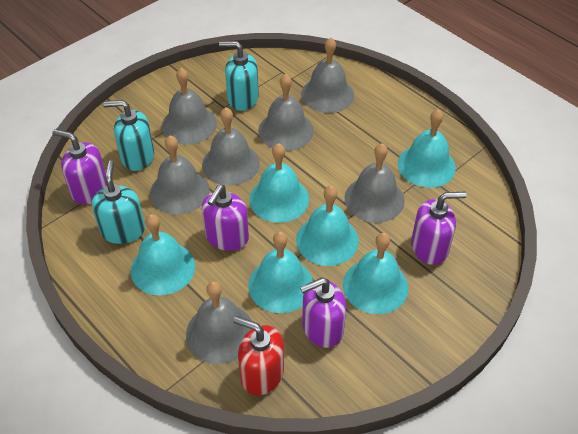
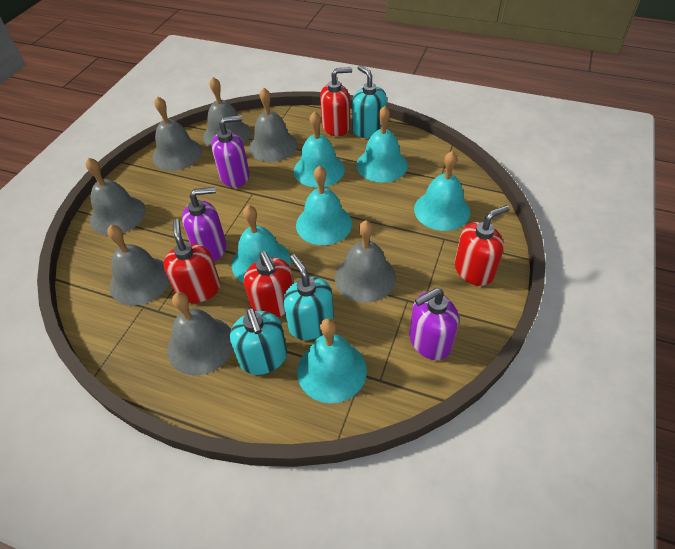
purple soap dispenser: 4 -> 3
red soap dispenser: 1 -> 4

